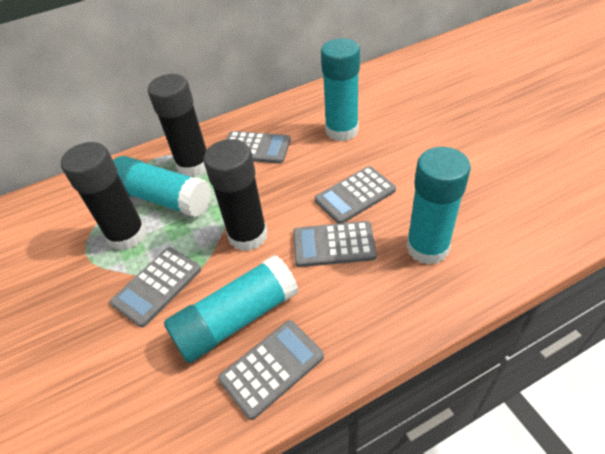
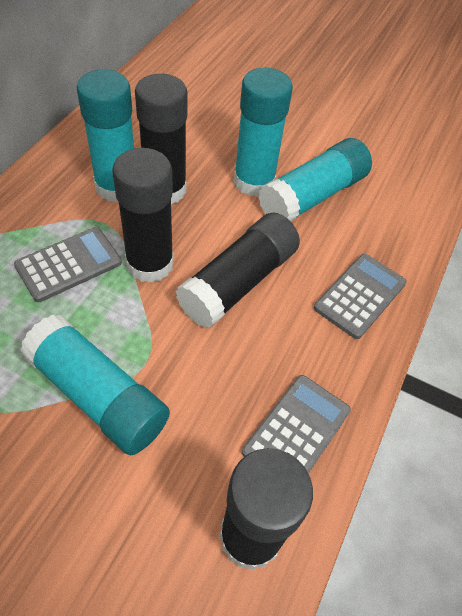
black glue stick: 3 -> 4
grey calculator: 5 -> 3

